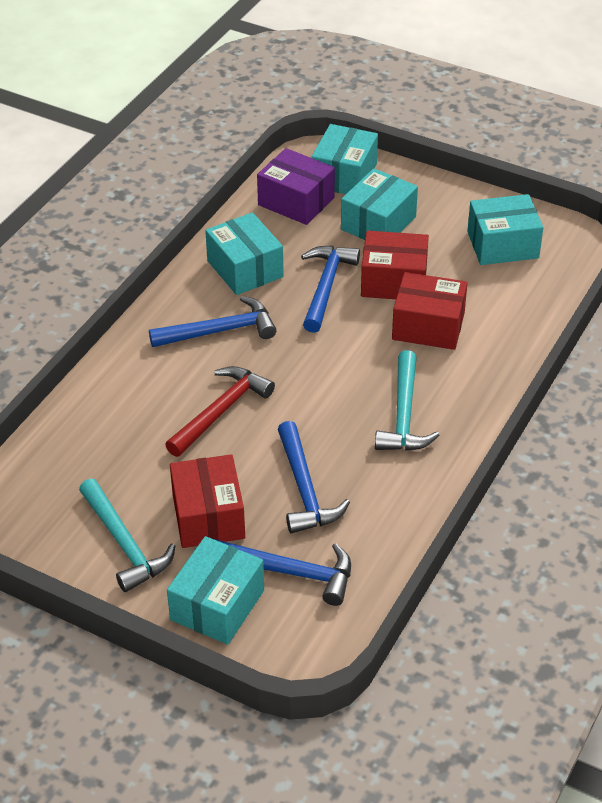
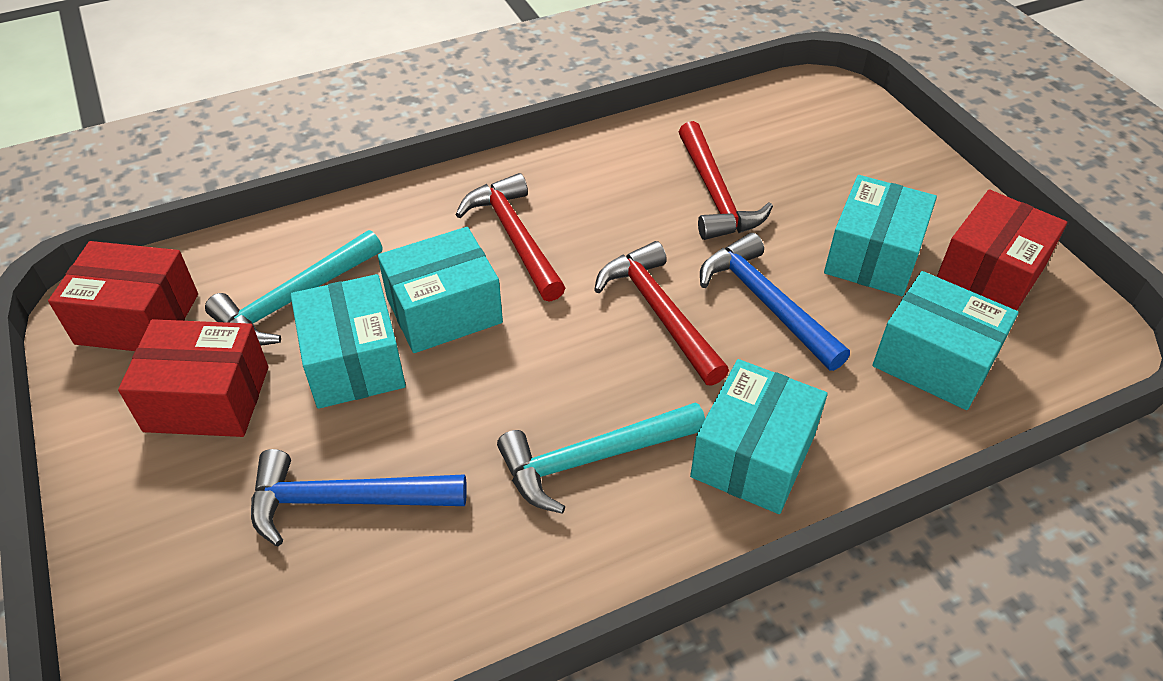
blue hammer: 4 -> 2
purple box: 1 -> 0
red hammer: 1 -> 3

